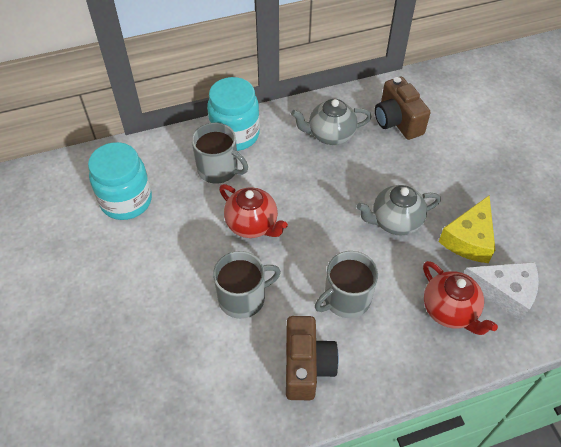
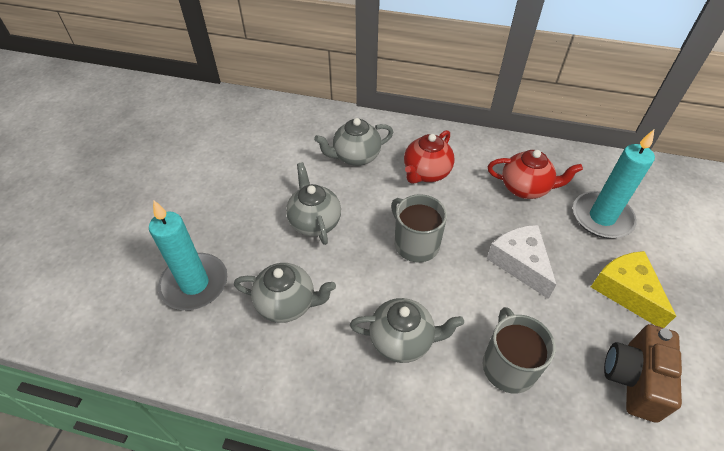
brown camera: 2 -> 1
grey mug: 3 -> 2
grey teapot: 2 -> 4
turquoise candle: 0 -> 2
turquoise jar: 2 -> 0

